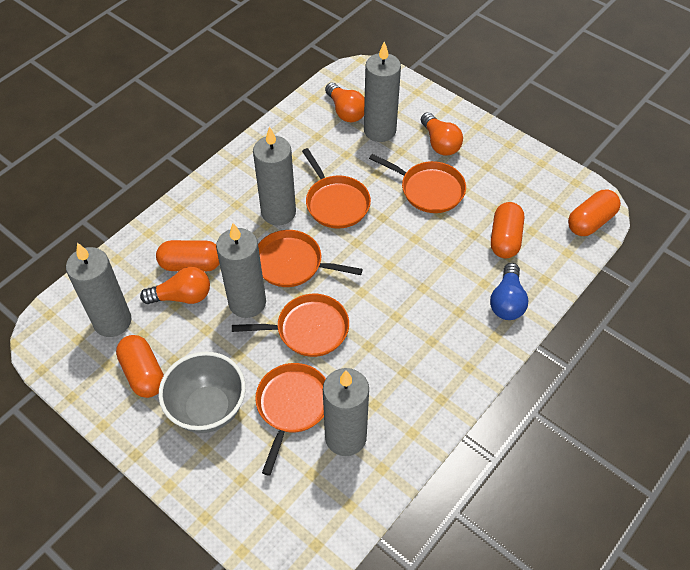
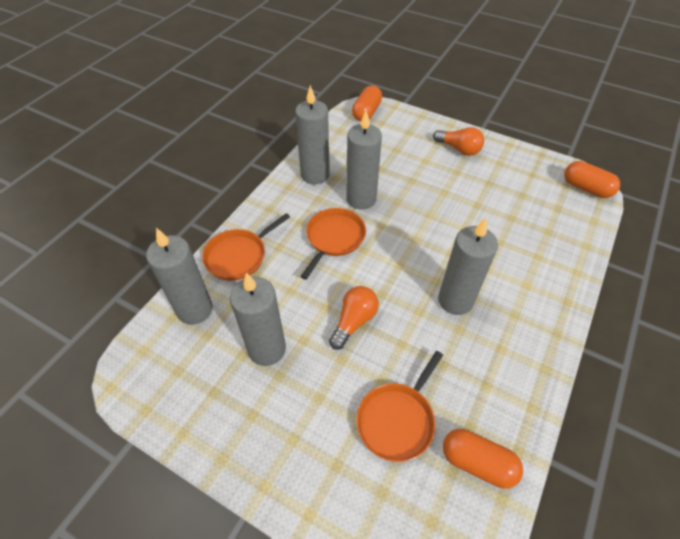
blue light bulb: 1 -> 0
grey bowl: 1 -> 0
orange capsule: 4 -> 3
orange light bulb: 3 -> 2
orange pan: 5 -> 3

